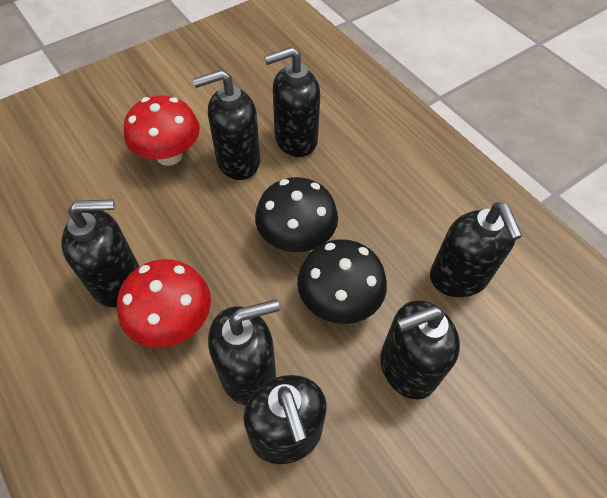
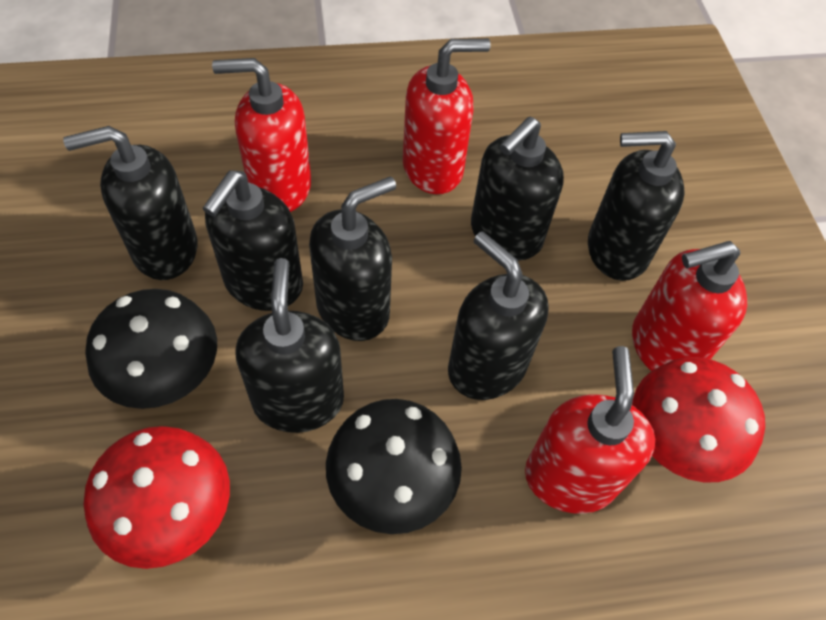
red soap dispenser: 0 -> 4

